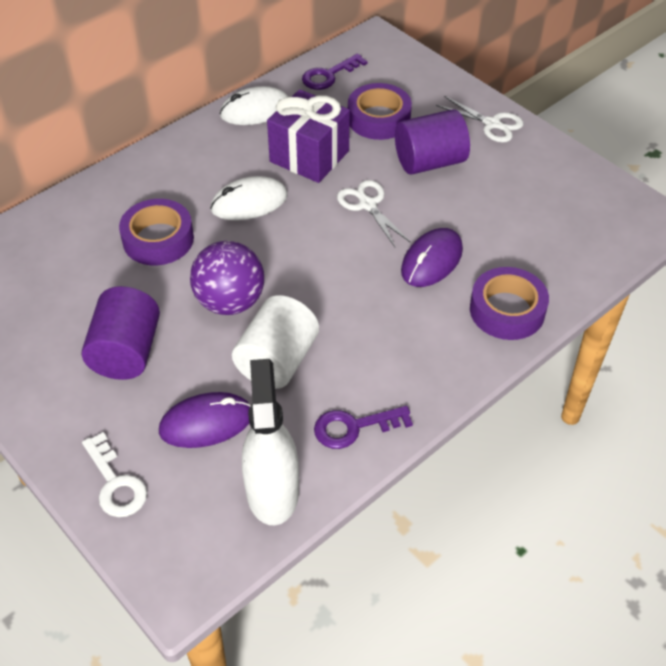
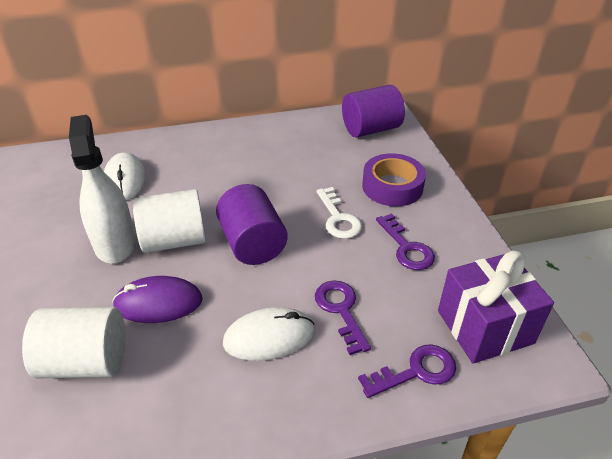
purple ball: 1 -> 0
purple key: 2 -> 3
purple mouse: 2 -> 1
purple tape: 3 -> 1
white cylinder: 1 -> 2
white scissors: 2 -> 0

